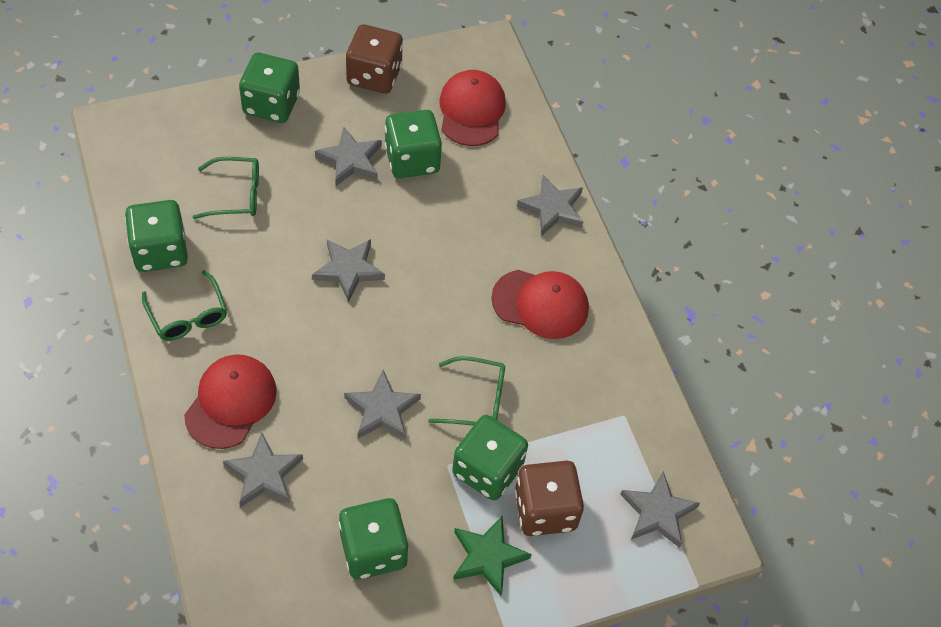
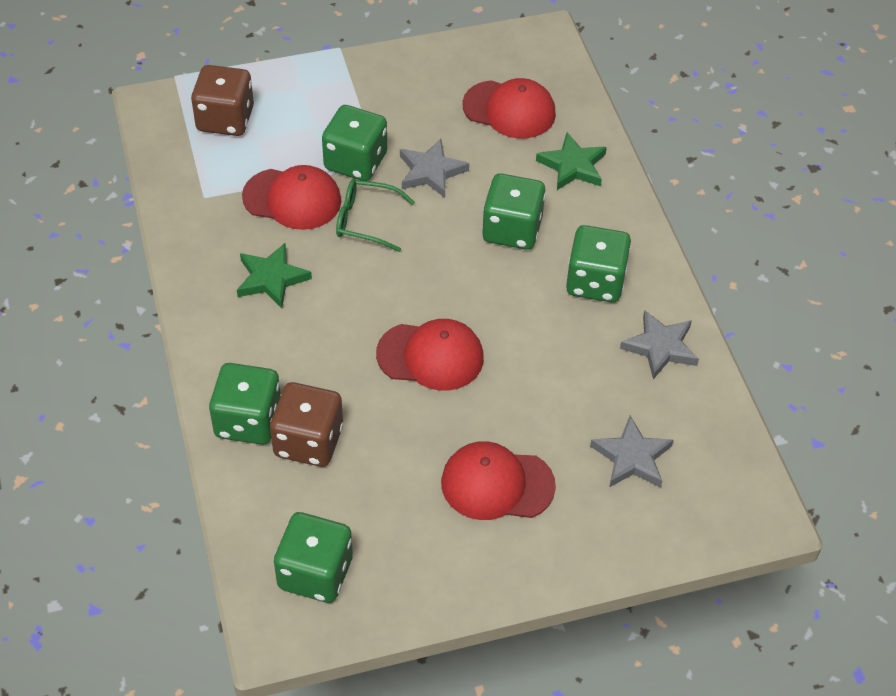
green glasses: 3 -> 1
green star: 1 -> 2
grey star: 6 -> 3
red cap: 3 -> 4

